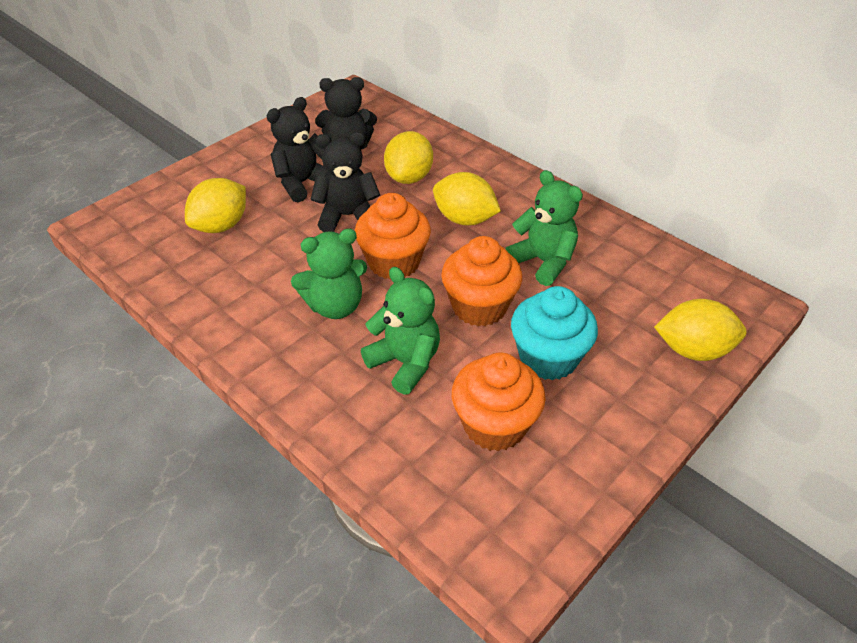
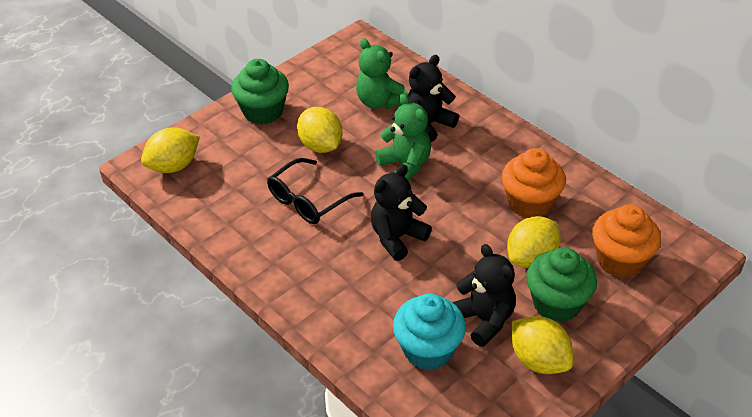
black glasses: 0 -> 1
green cupcake: 0 -> 2
green teddy bear: 3 -> 2
orange cupcake: 3 -> 2

